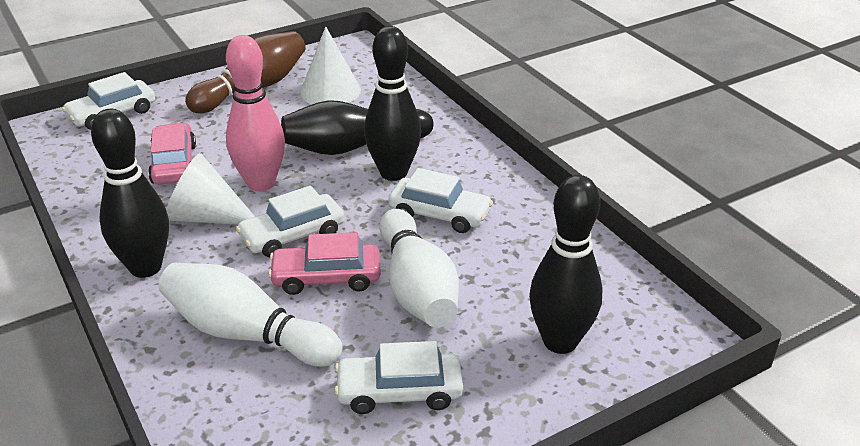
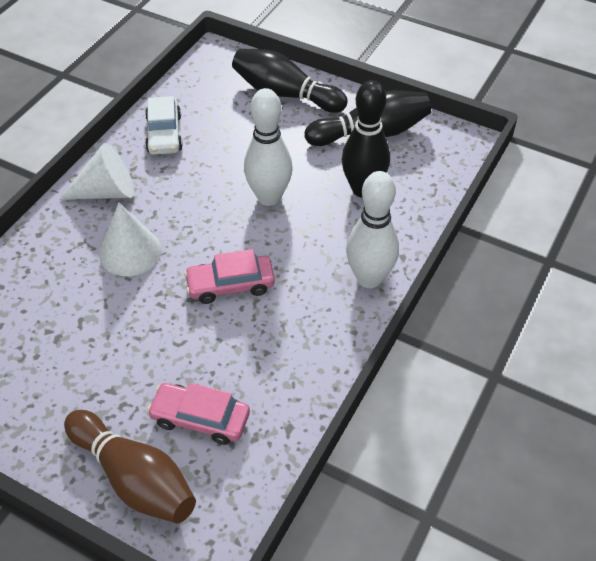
black bowling pin: 4 -> 3
pink bowling pin: 1 -> 0
white car: 4 -> 1

